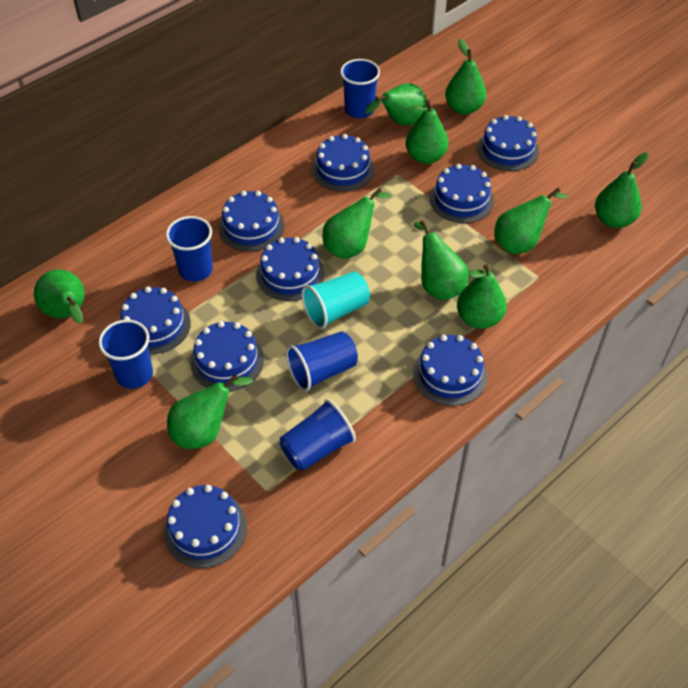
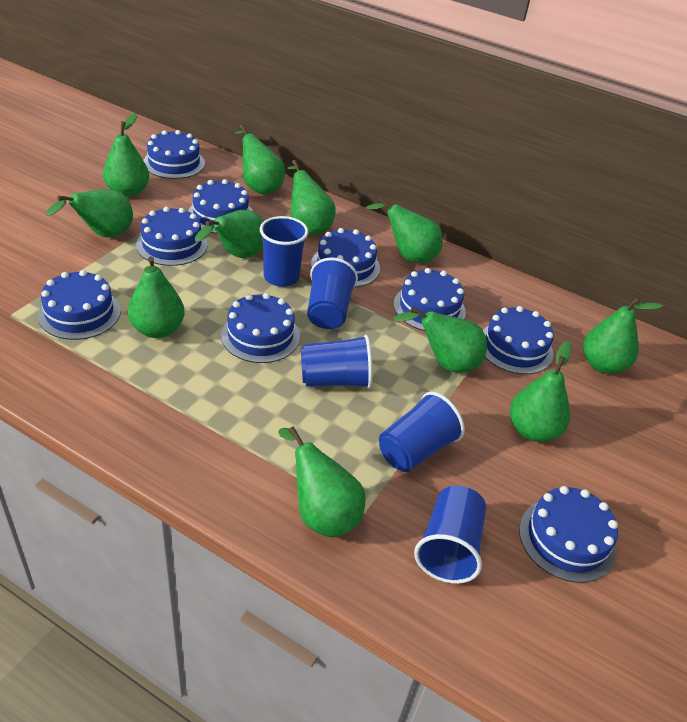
green pear: 10 -> 11
turquoise cup: 1 -> 0

